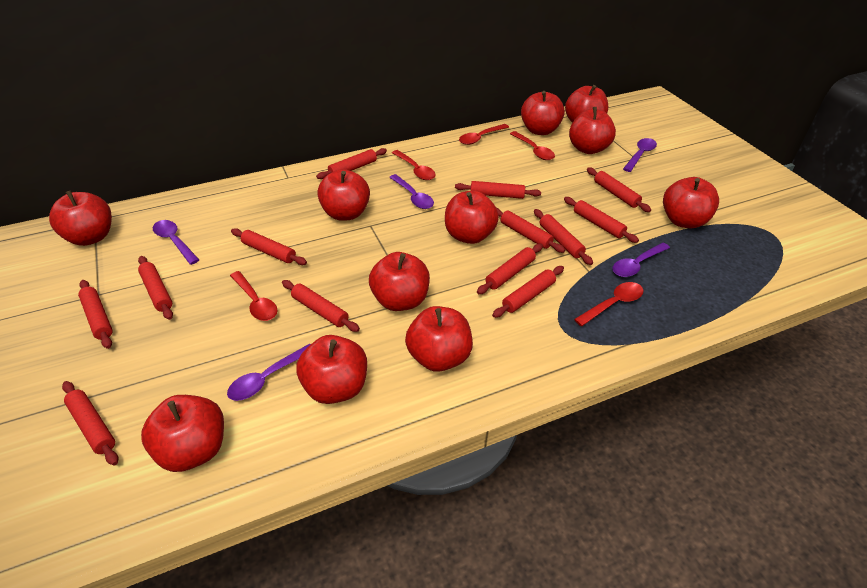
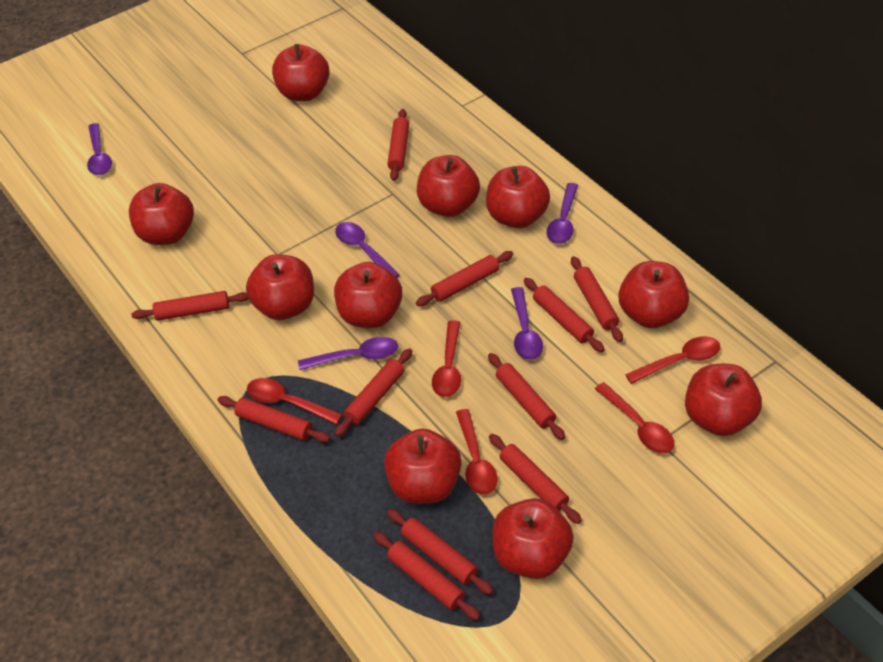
red apple: 11 -> 10
red rolling pin: 13 -> 11

